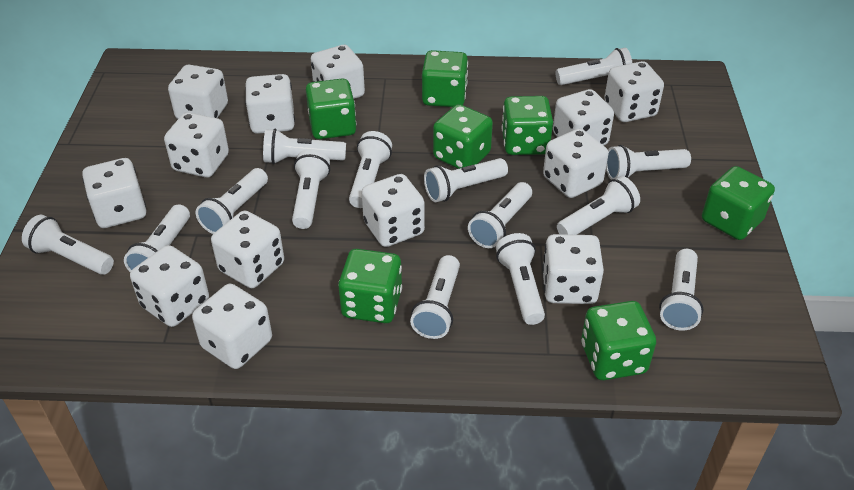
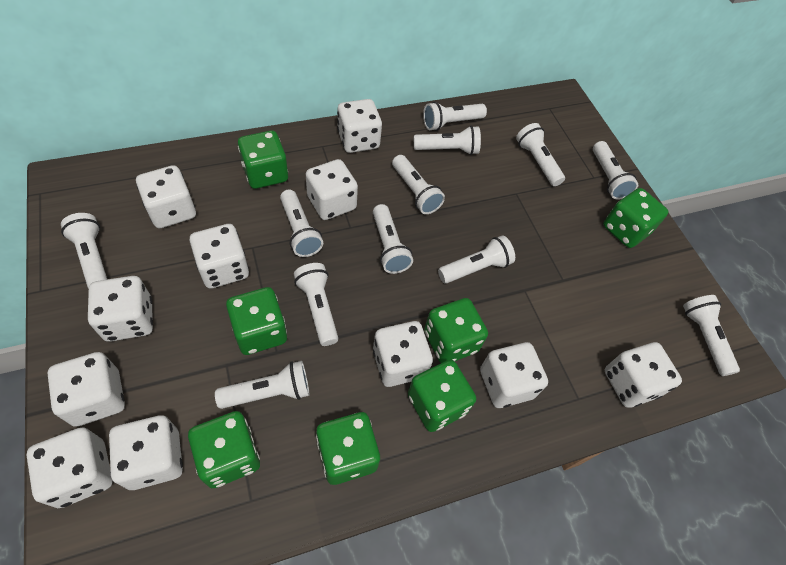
white dice: 13 -> 11
white flashlight: 14 -> 12

